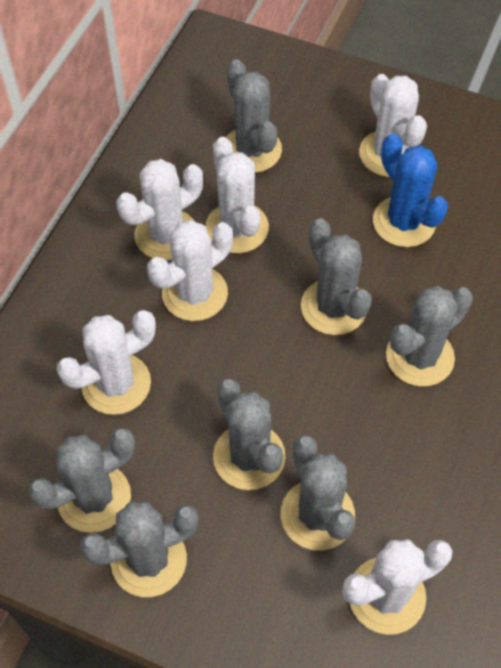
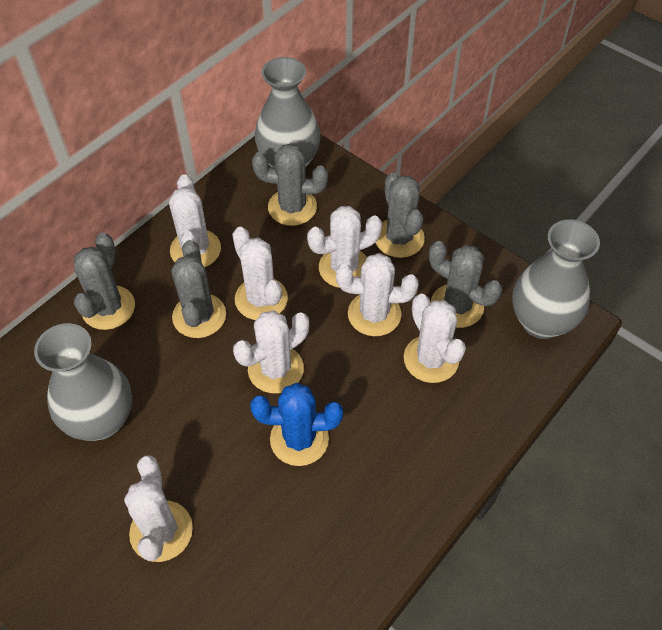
grey cactus: 7 -> 5
grey vase: 0 -> 3
white cactus: 6 -> 7

